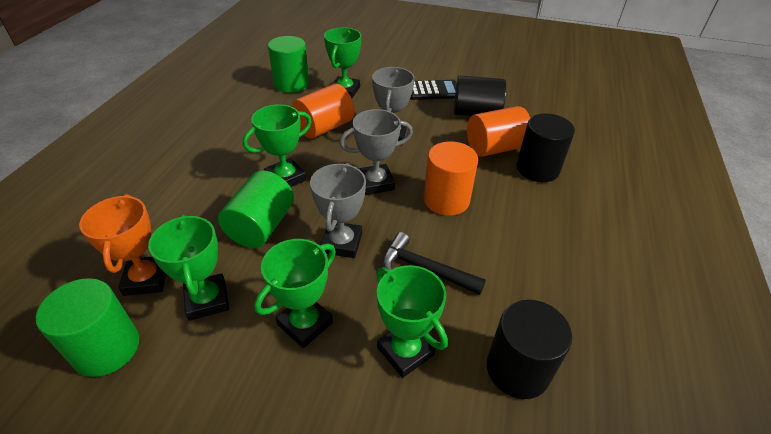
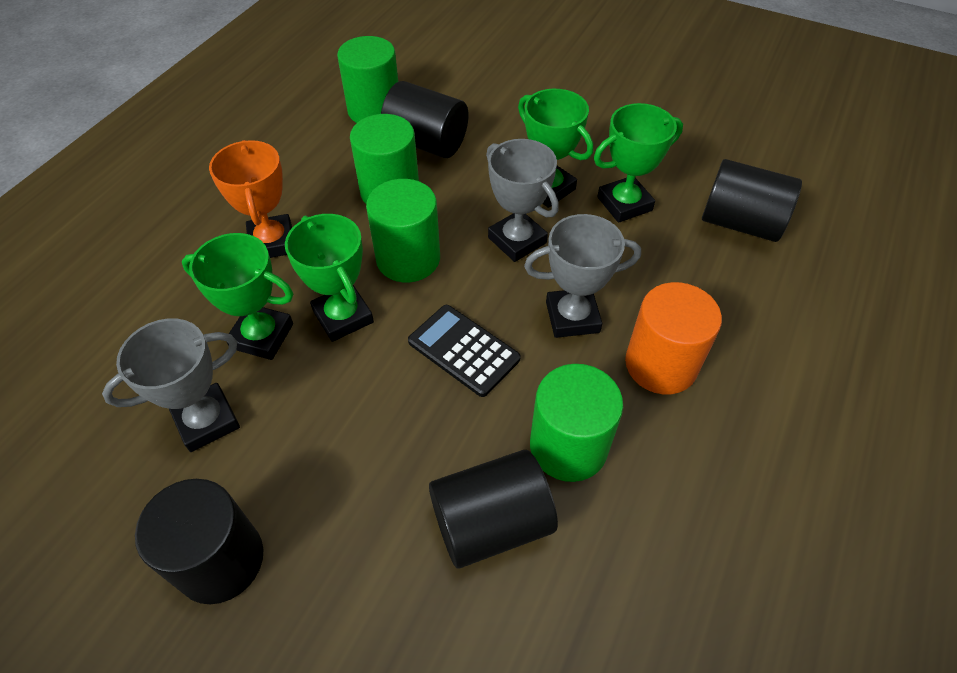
black cylinder: 3 -> 4
black hammer: 1 -> 0
green cylinder: 3 -> 4
green trophy: 5 -> 4
orange cylinder: 3 -> 1

